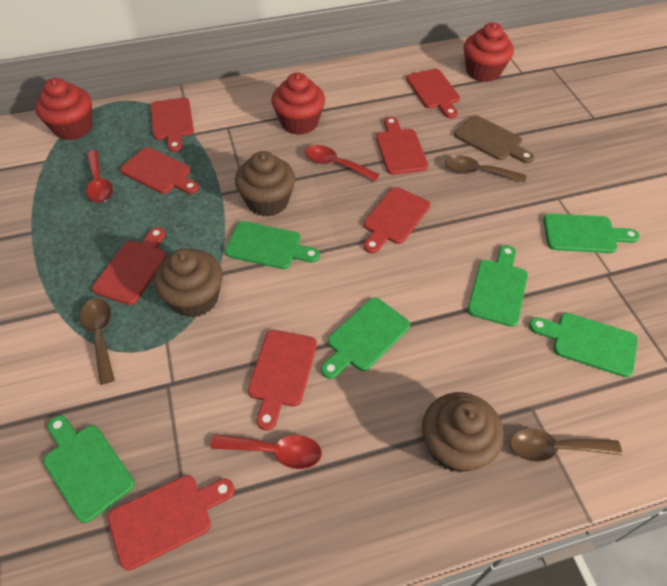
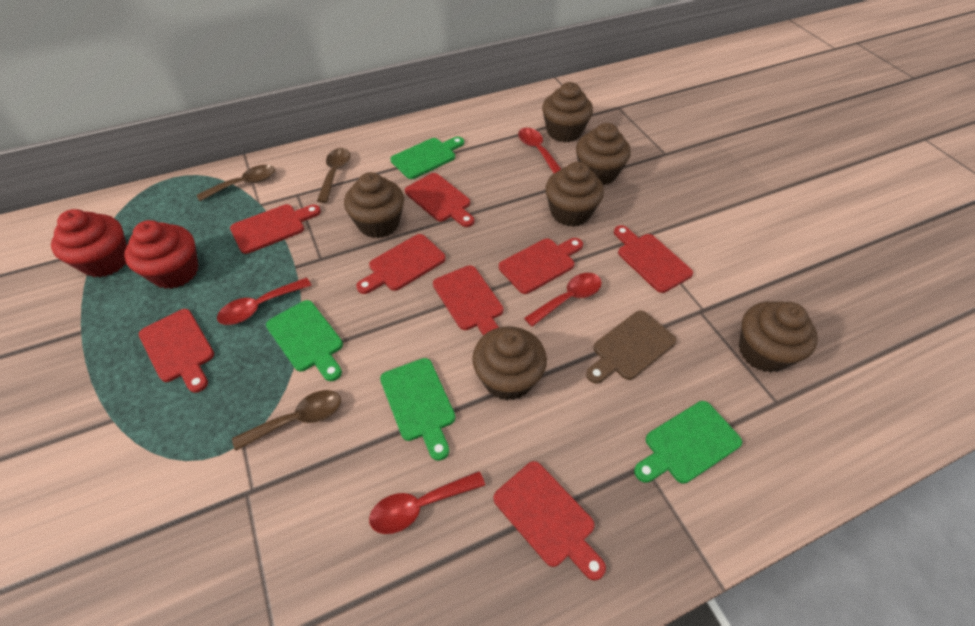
brown cupcake: 3 -> 6
green cutting board: 6 -> 4
red cupcake: 3 -> 2
red spoon: 3 -> 4

